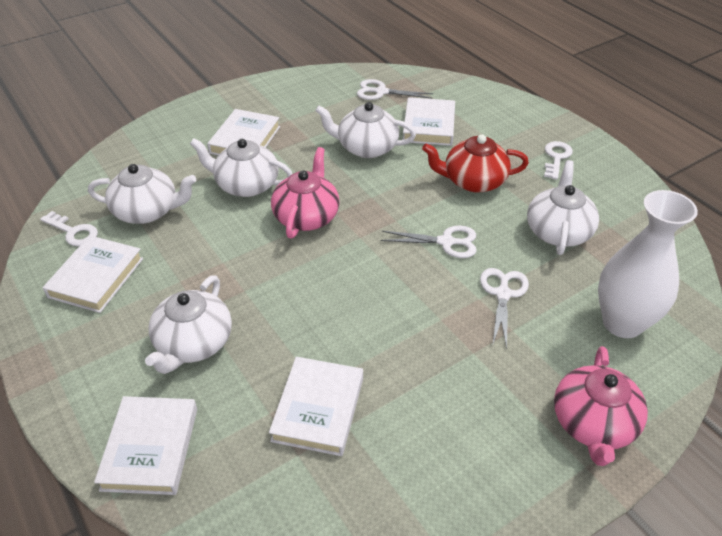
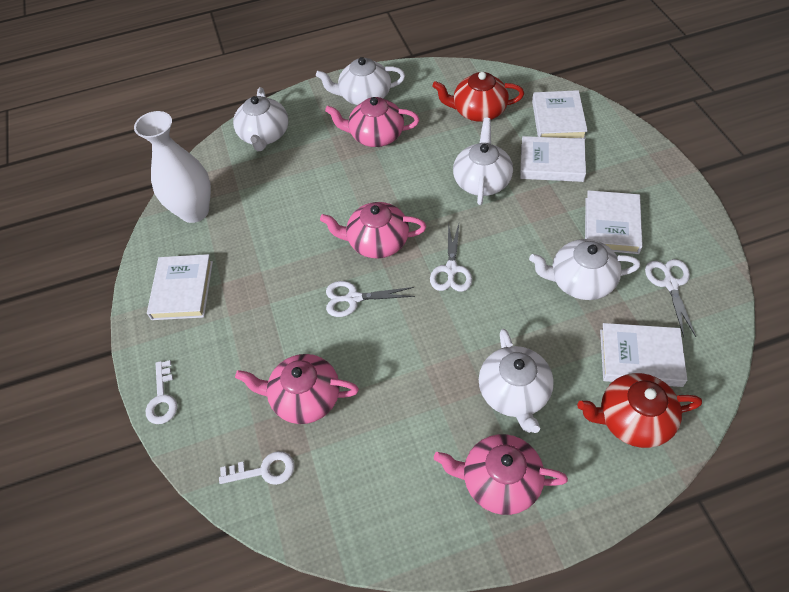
pink teapot: 2 -> 4
red teapot: 1 -> 2

